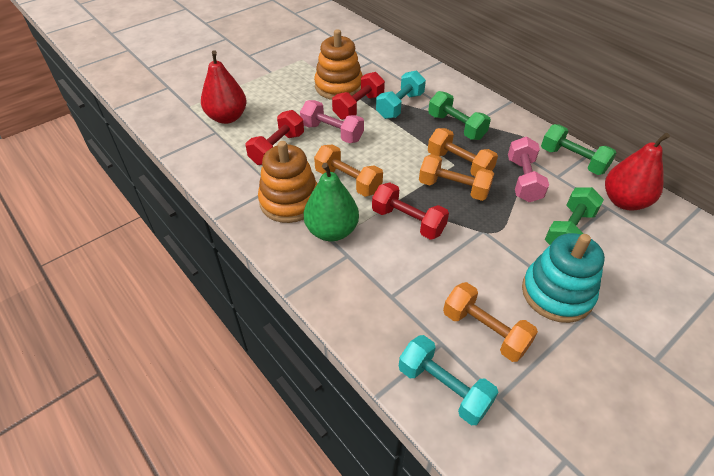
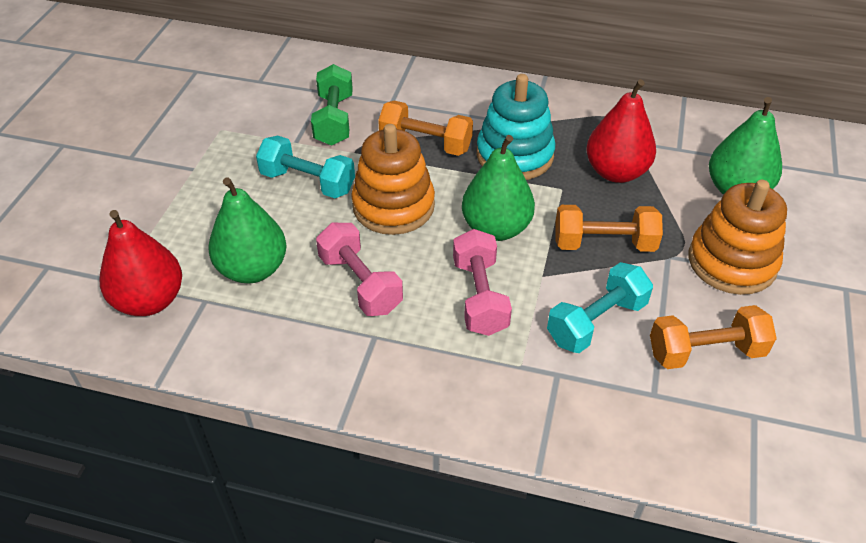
green dumbbell: 3 -> 1
green pear: 1 -> 3
orange dumbbell: 4 -> 3
red dumbbell: 3 -> 0

